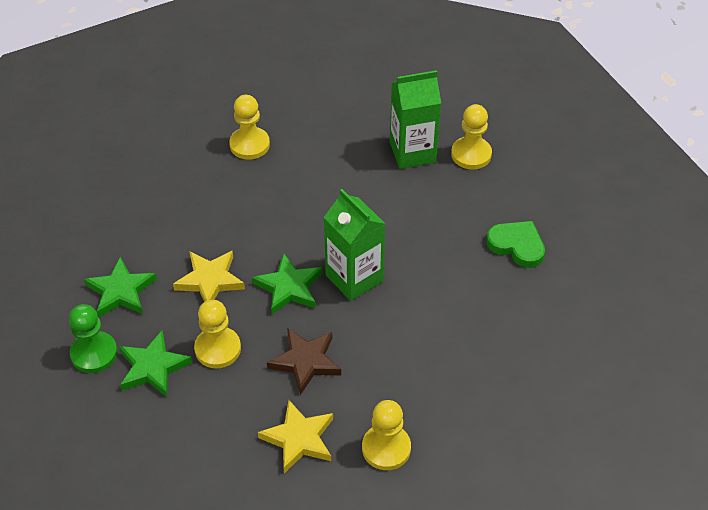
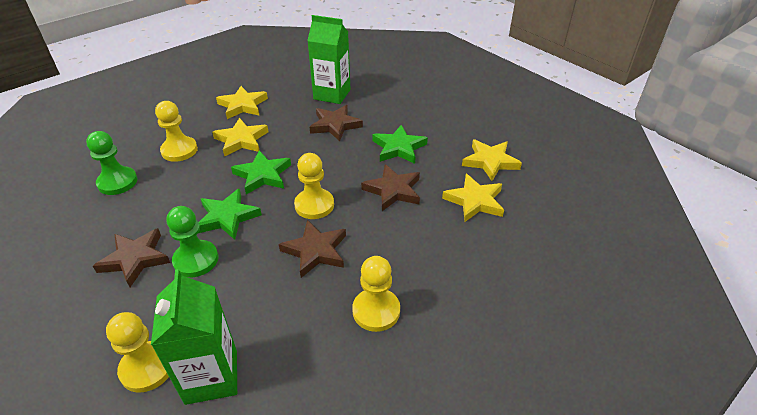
brown star: 1 -> 4
green heart: 1 -> 0
green pawn: 1 -> 2
yellow star: 2 -> 4

